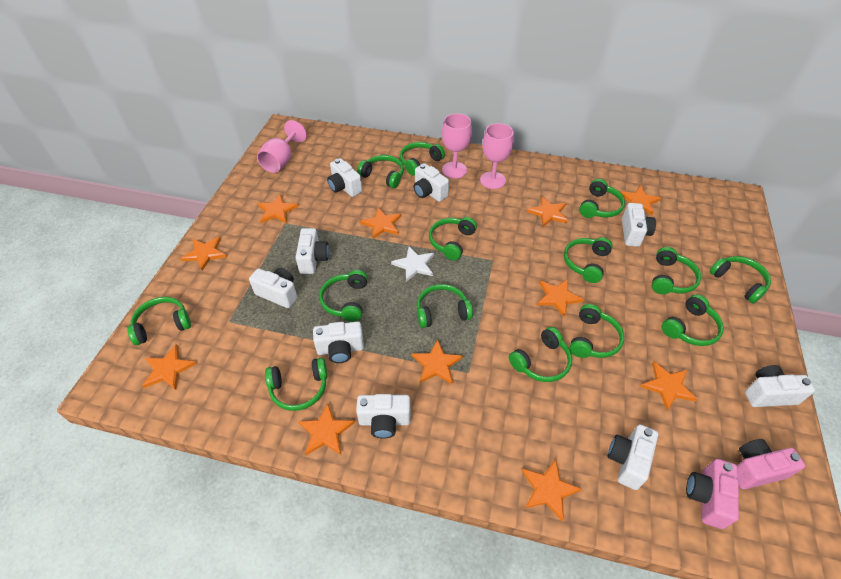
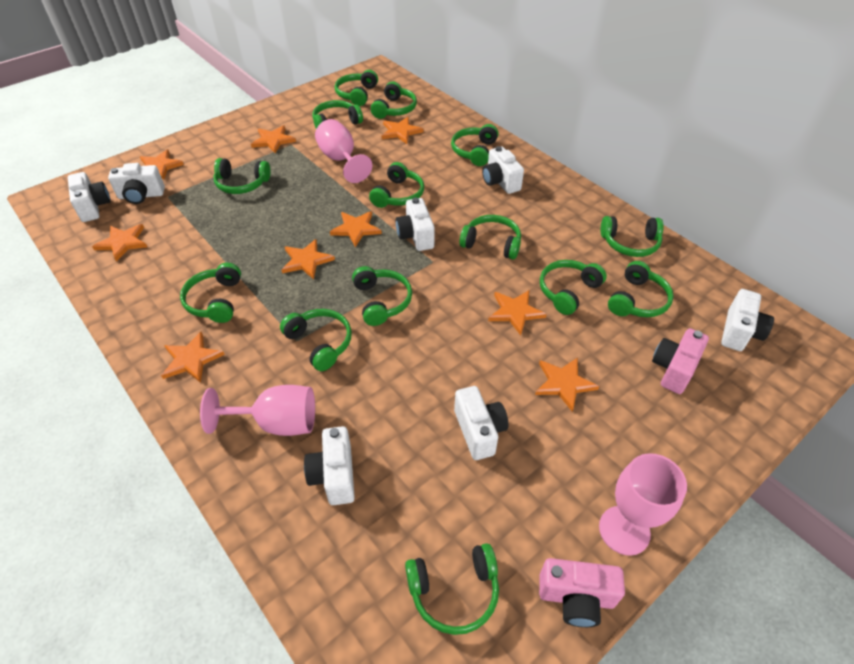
orange star: 11 -> 9
white camera: 9 -> 7
white star: 1 -> 0

